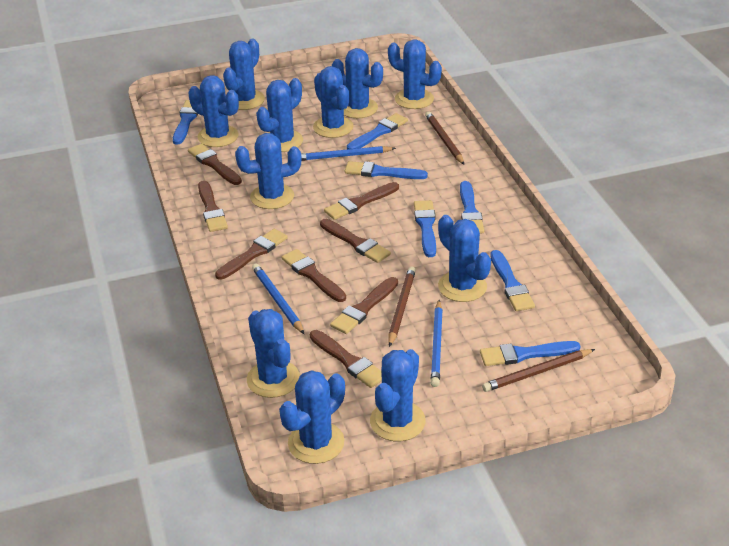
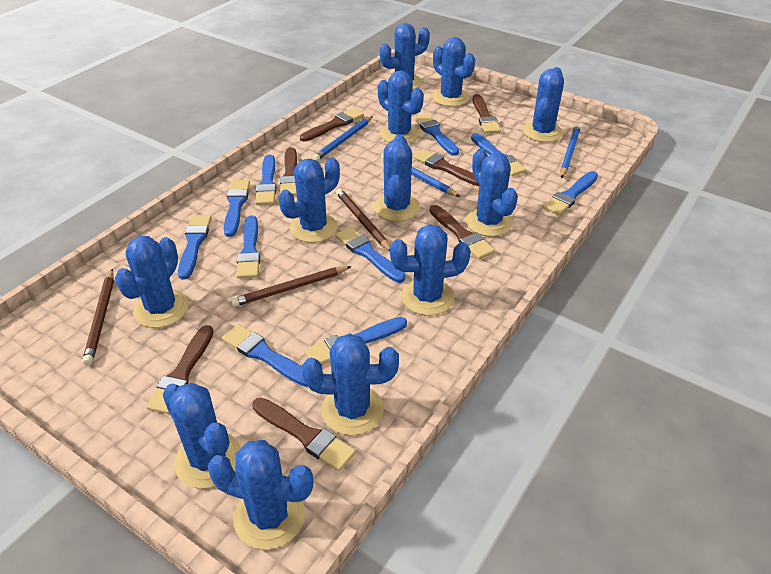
blue brush: 7 -> 10
blue cactus: 11 -> 12
brown brush: 8 -> 7

